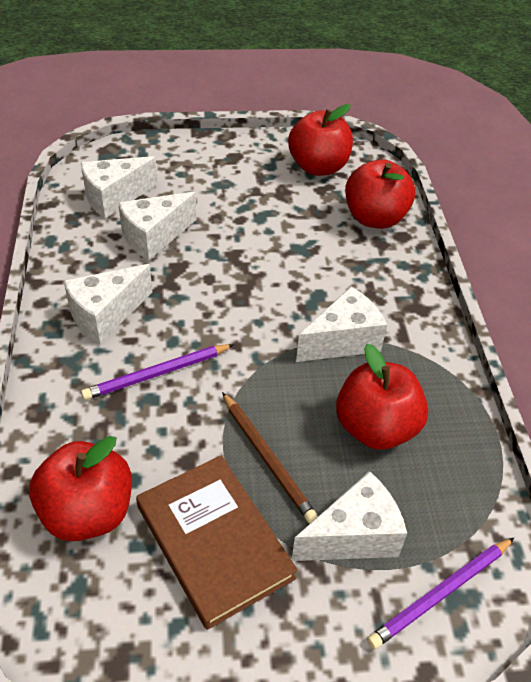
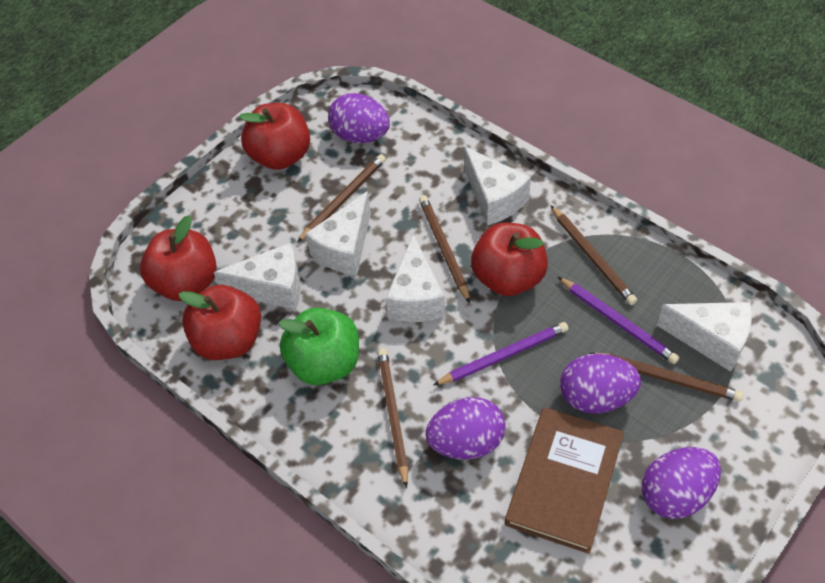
brown pencil: 1 -> 5
green apple: 0 -> 1
purple egg: 0 -> 4

